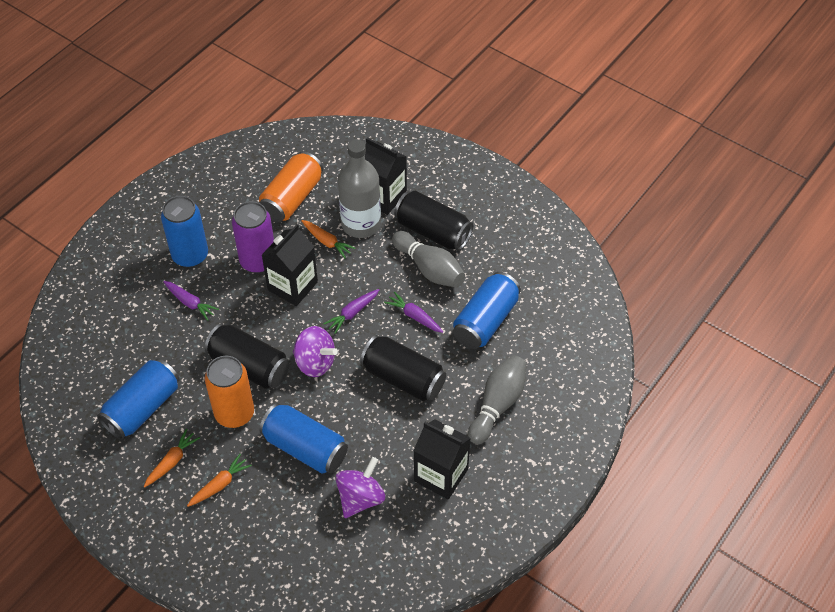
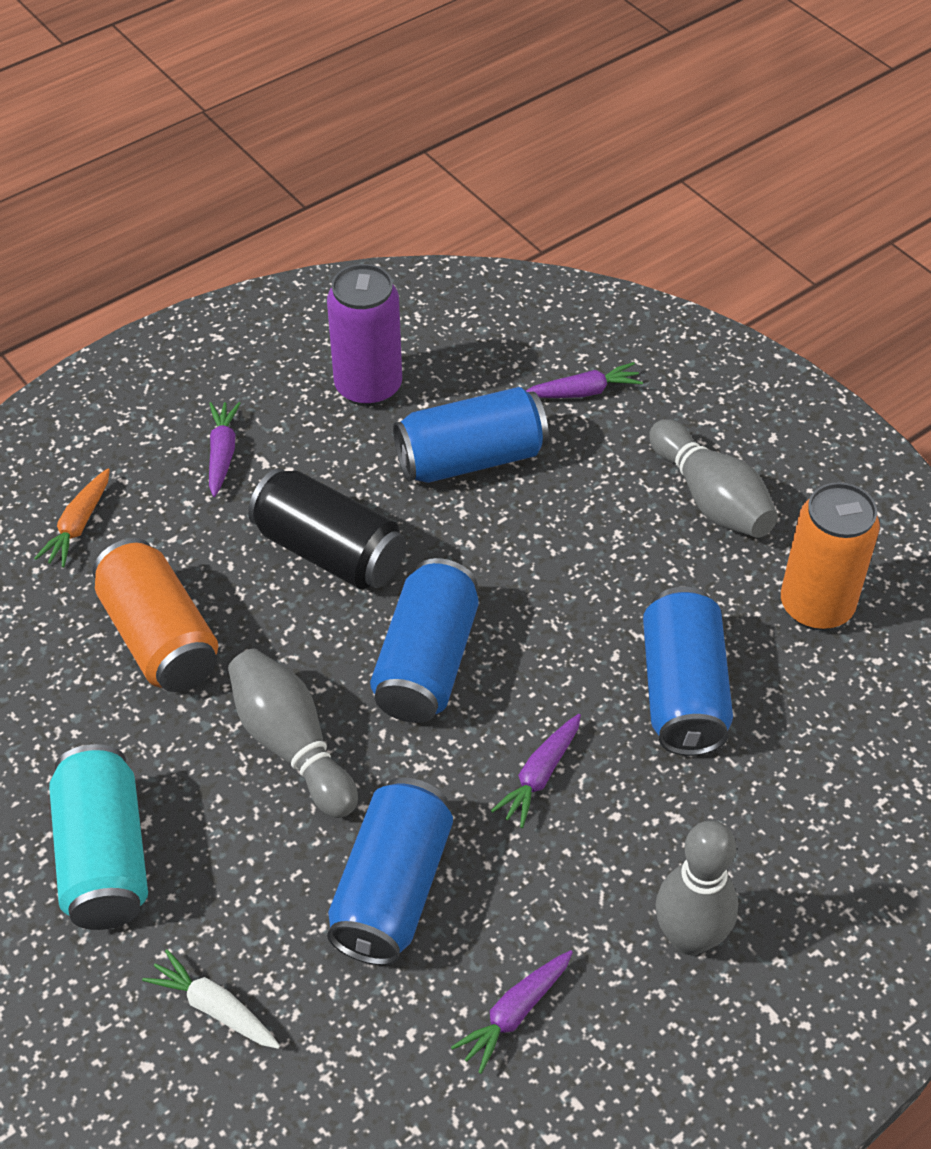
black can: 3 -> 1
black carton: 3 -> 0
grey bottle: 1 -> 0
grey bowling pin: 2 -> 3
orange carrot: 3 -> 1
purple carrot: 3 -> 4
purple spinning top: 2 -> 0
turquoise can: 0 -> 1
white carrot: 0 -> 1

